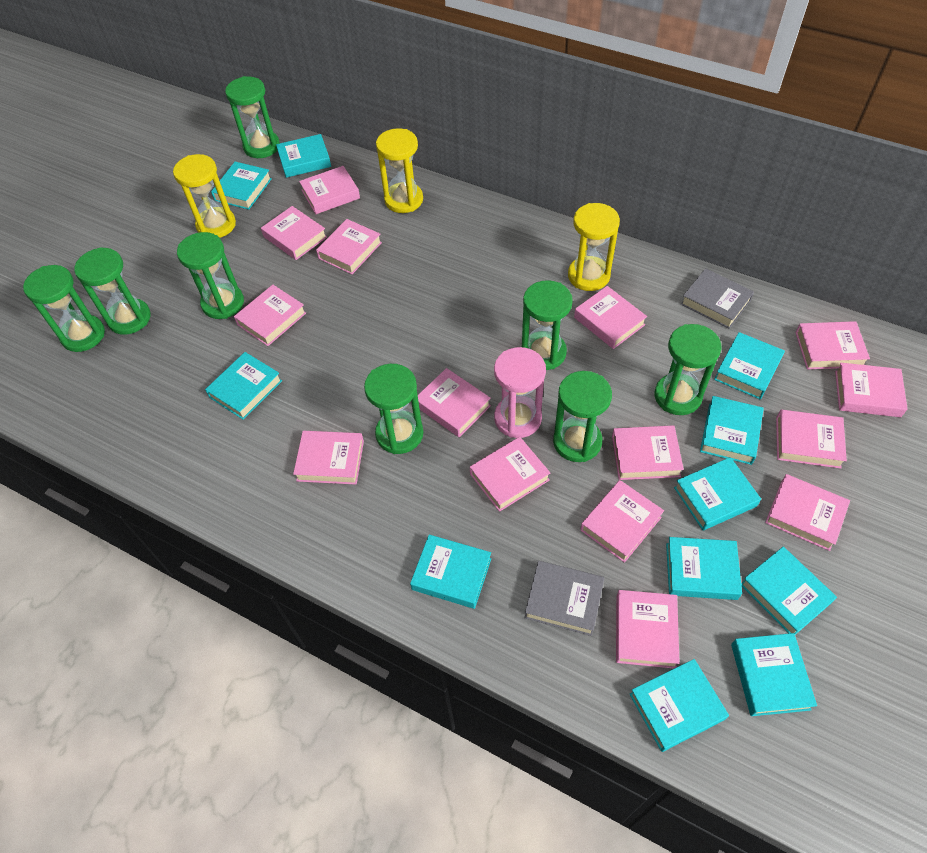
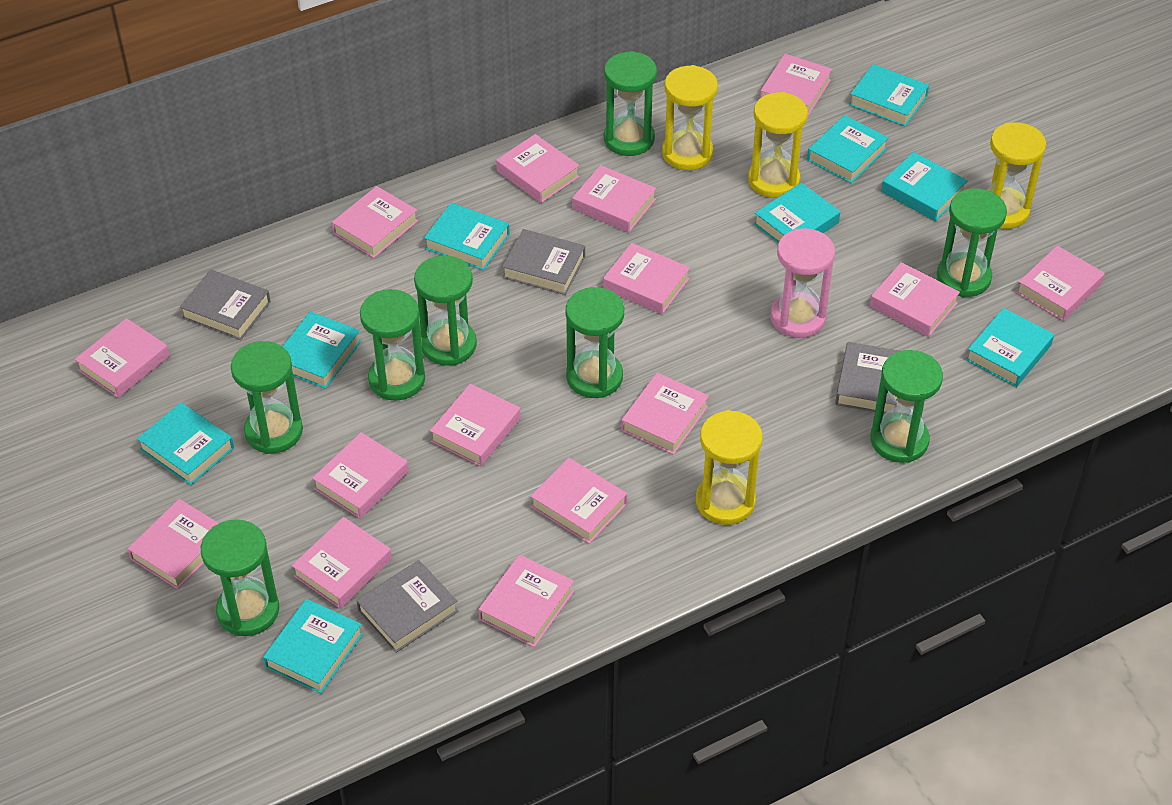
grey book: 2 -> 4
turquoise book: 11 -> 9
yellow hourglass: 3 -> 4

